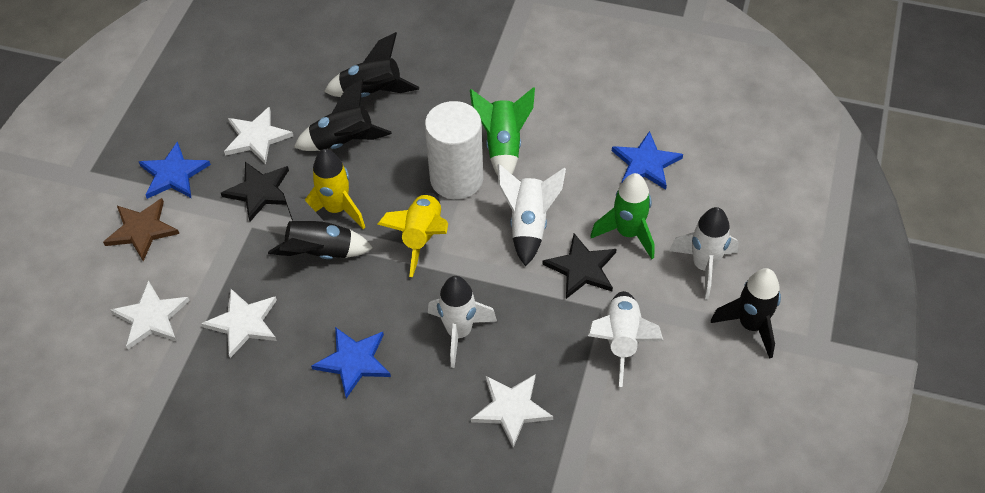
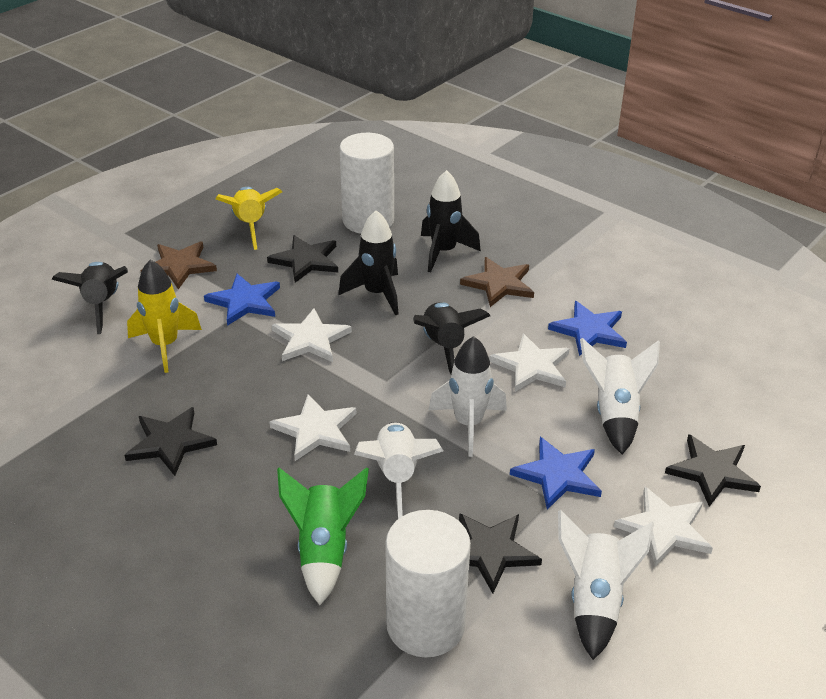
black star: 2 -> 4
brown star: 1 -> 2
green rocket: 2 -> 1
white cylinder: 1 -> 2

